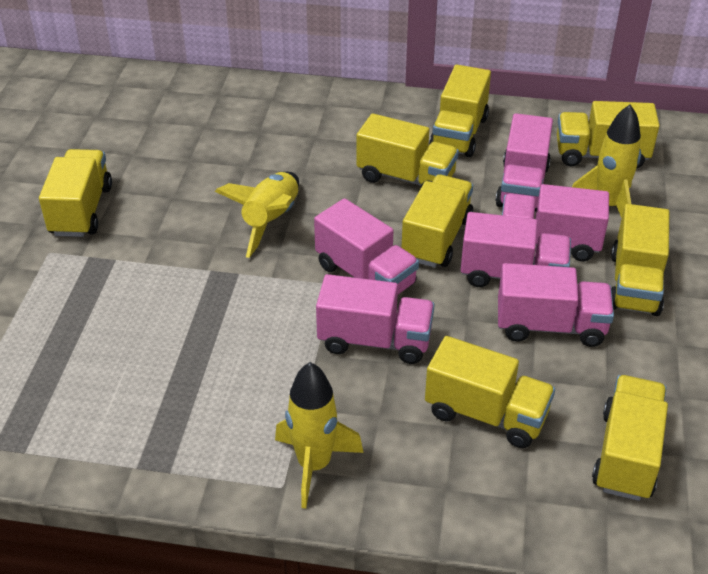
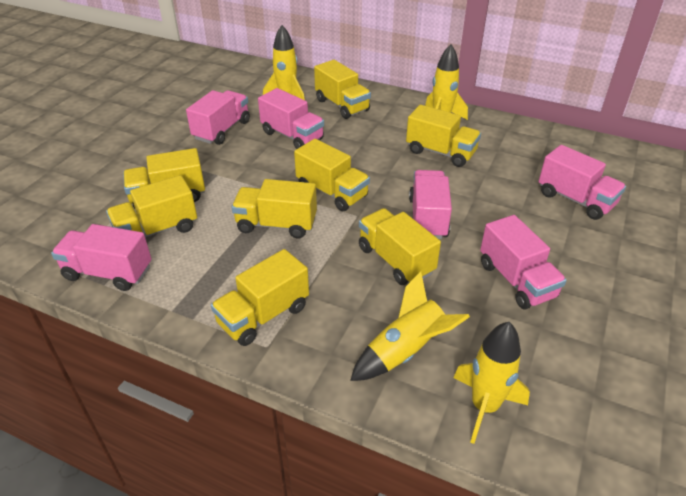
yellow rocket: 3 -> 4

